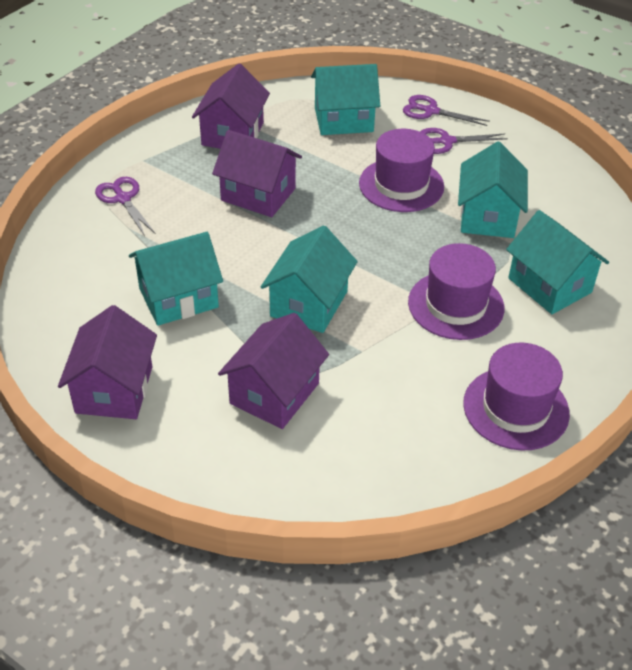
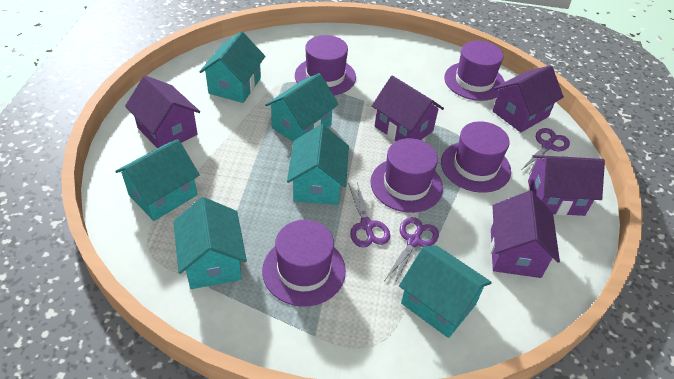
purple hat: 3 -> 5
purple house: 4 -> 5
turquoise house: 5 -> 6

